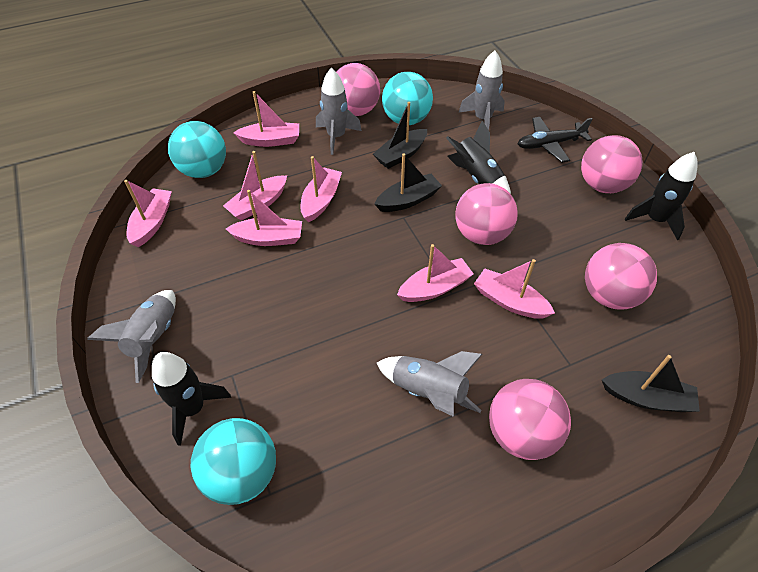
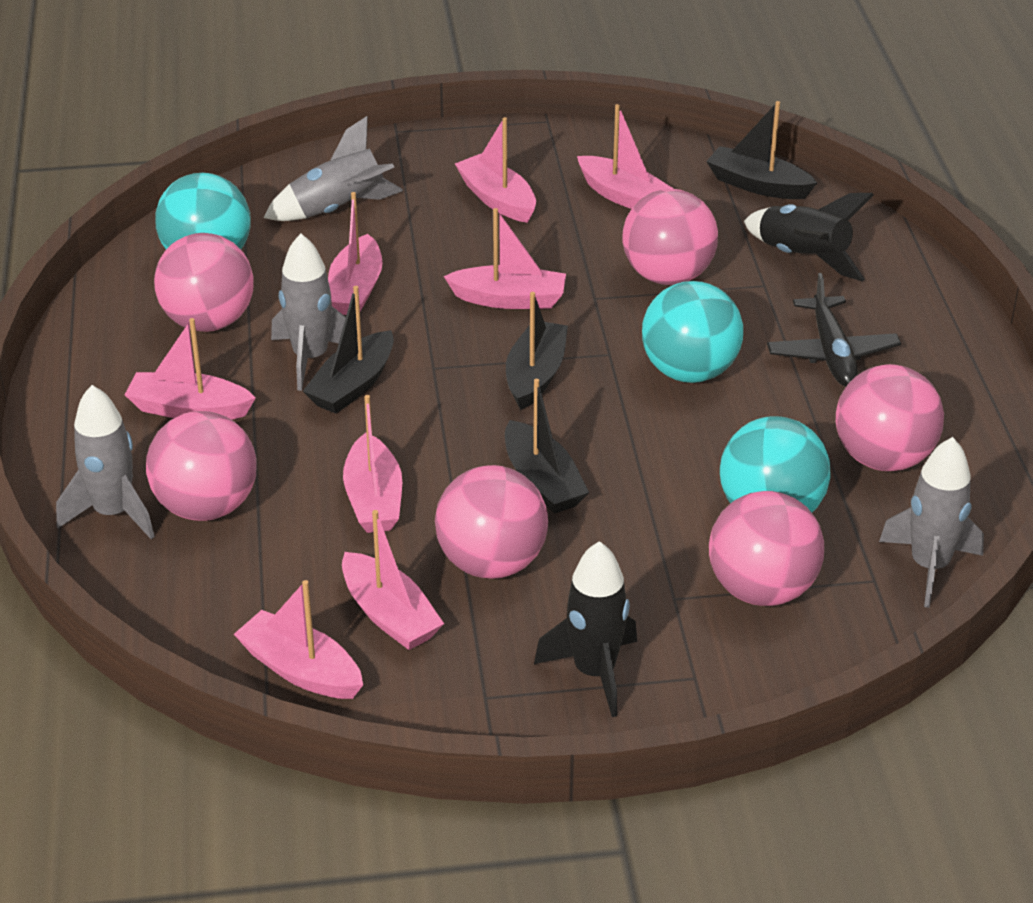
black boat: 3 -> 4
black rocket: 3 -> 2
pink ball: 5 -> 6
pink boat: 7 -> 8

